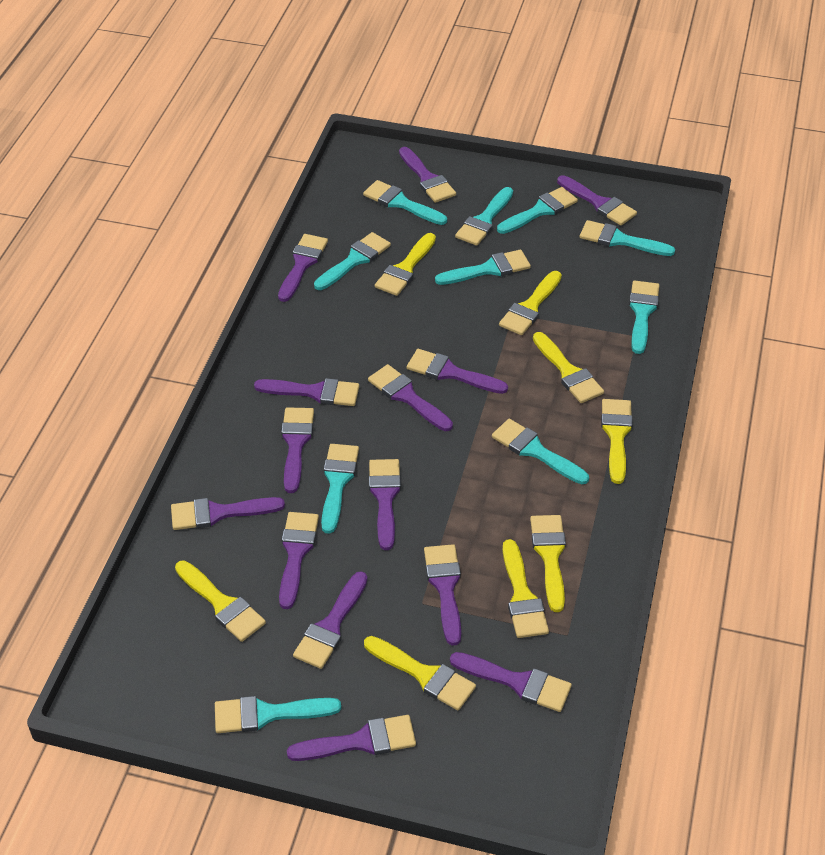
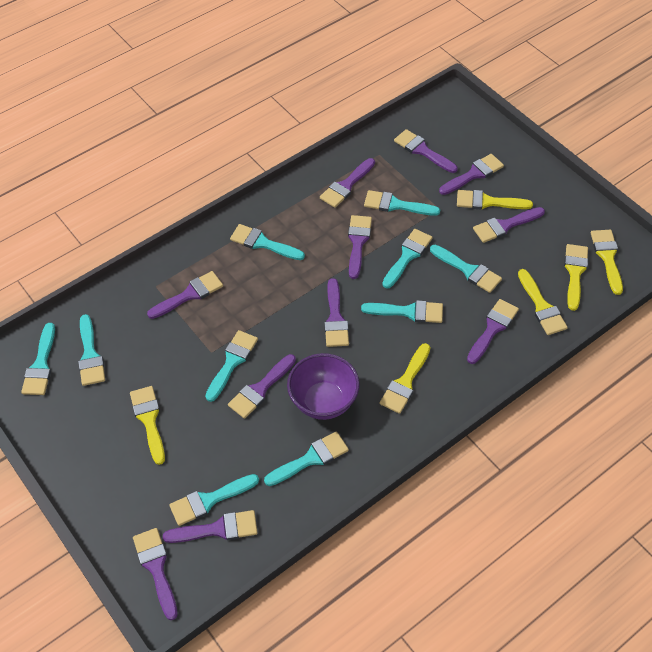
purple bowl: 0 -> 1
purple brush: 14 -> 11
yellow brush: 8 -> 6

